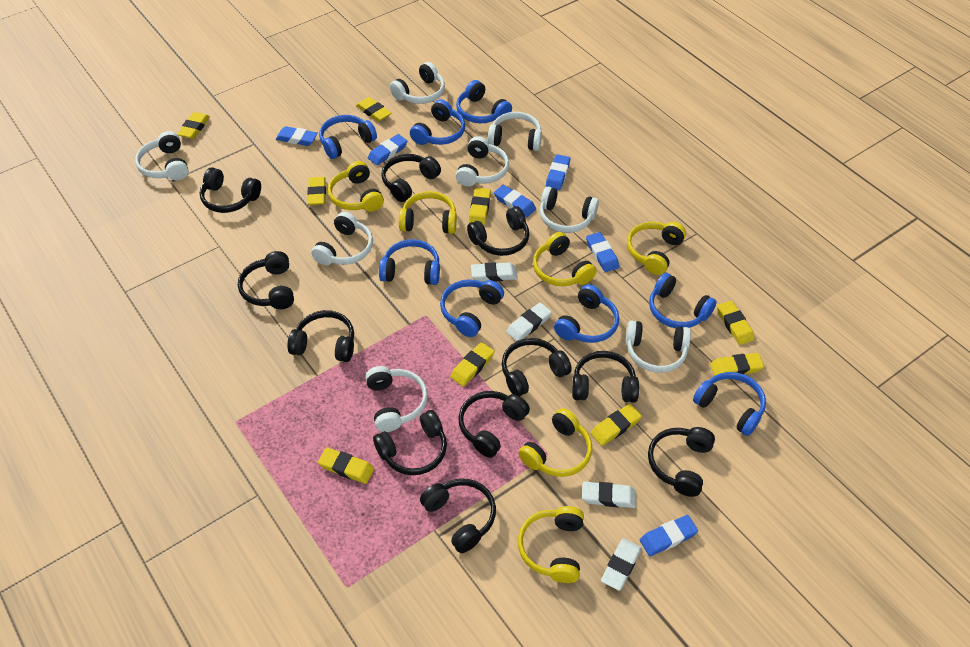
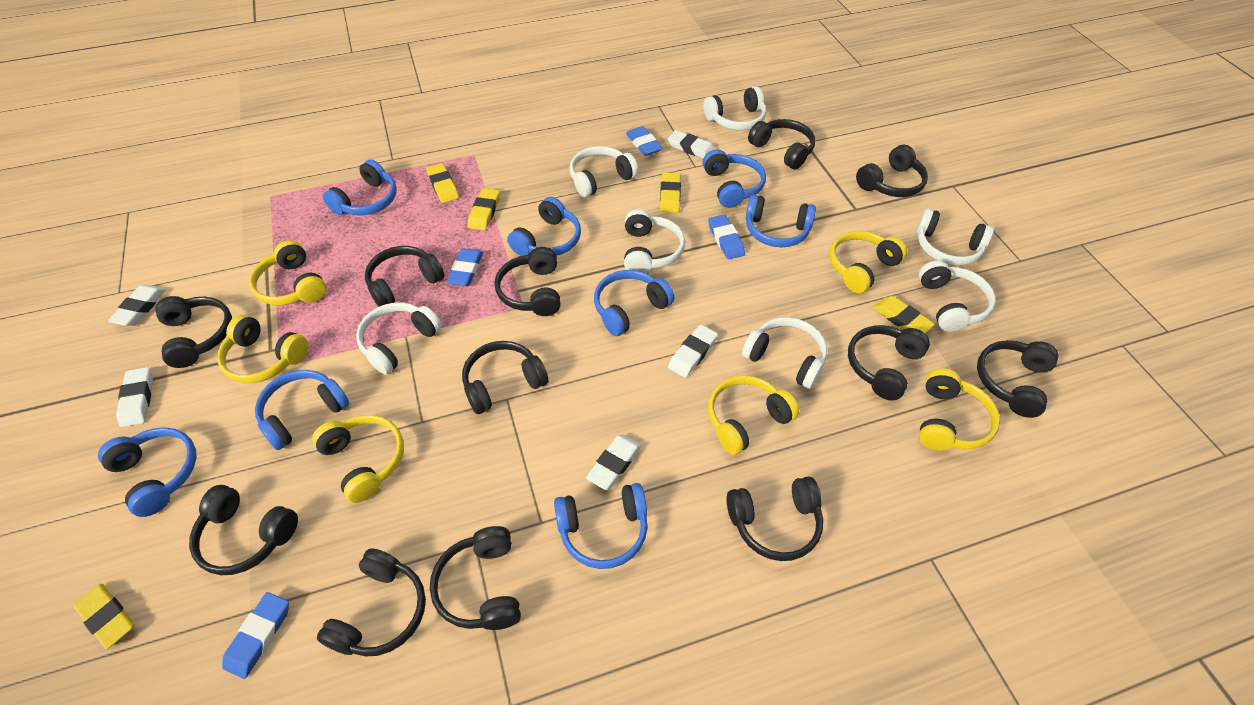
black headphones: 11 -> 12
blue eraser: 6 -> 4
white eraser: 4 -> 5
white headphones: 8 -> 7
yellow eraser: 9 -> 5

